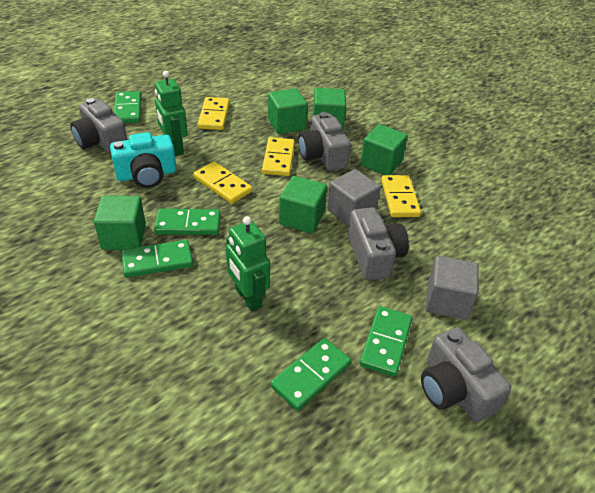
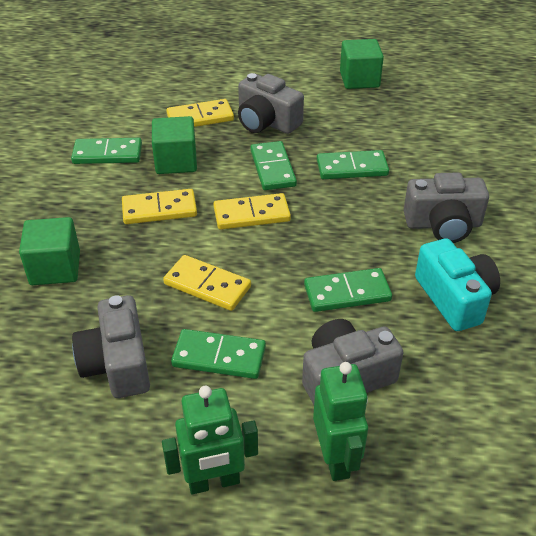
green cube: 5 -> 3
grey cube: 2 -> 0

